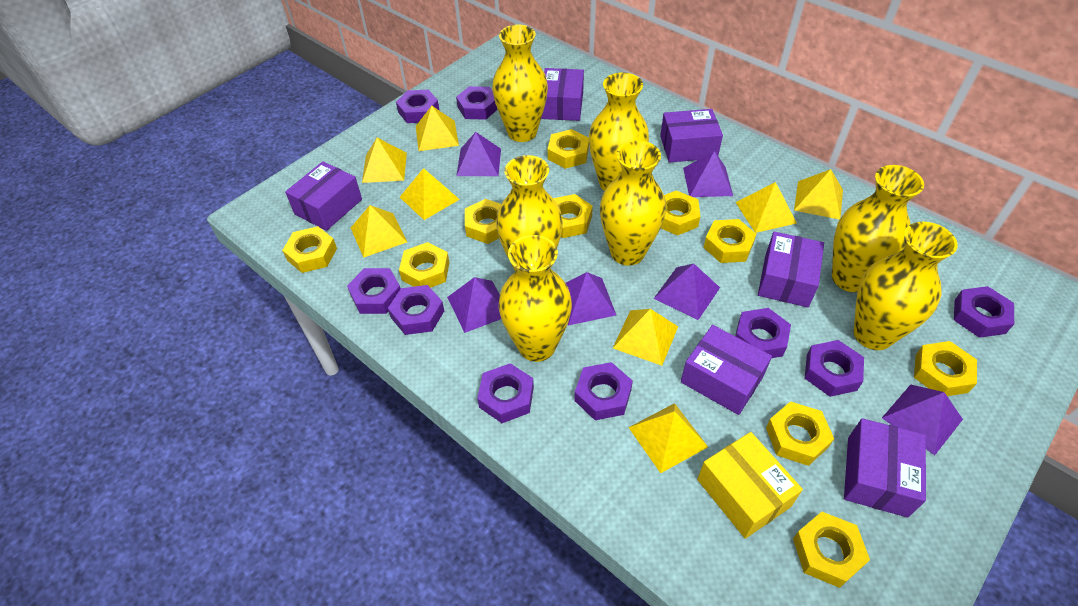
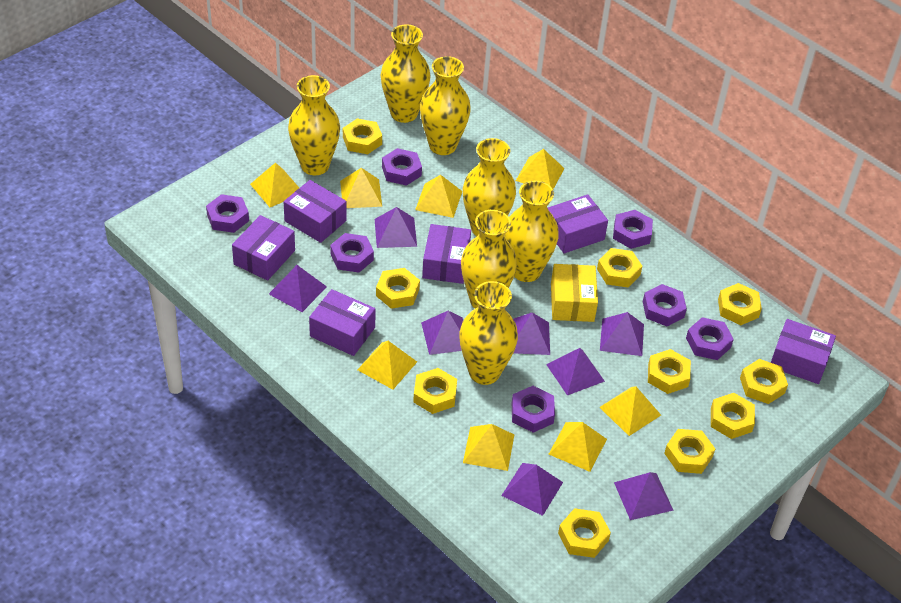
purple nut: 9 -> 7
purple pyramid: 6 -> 8

